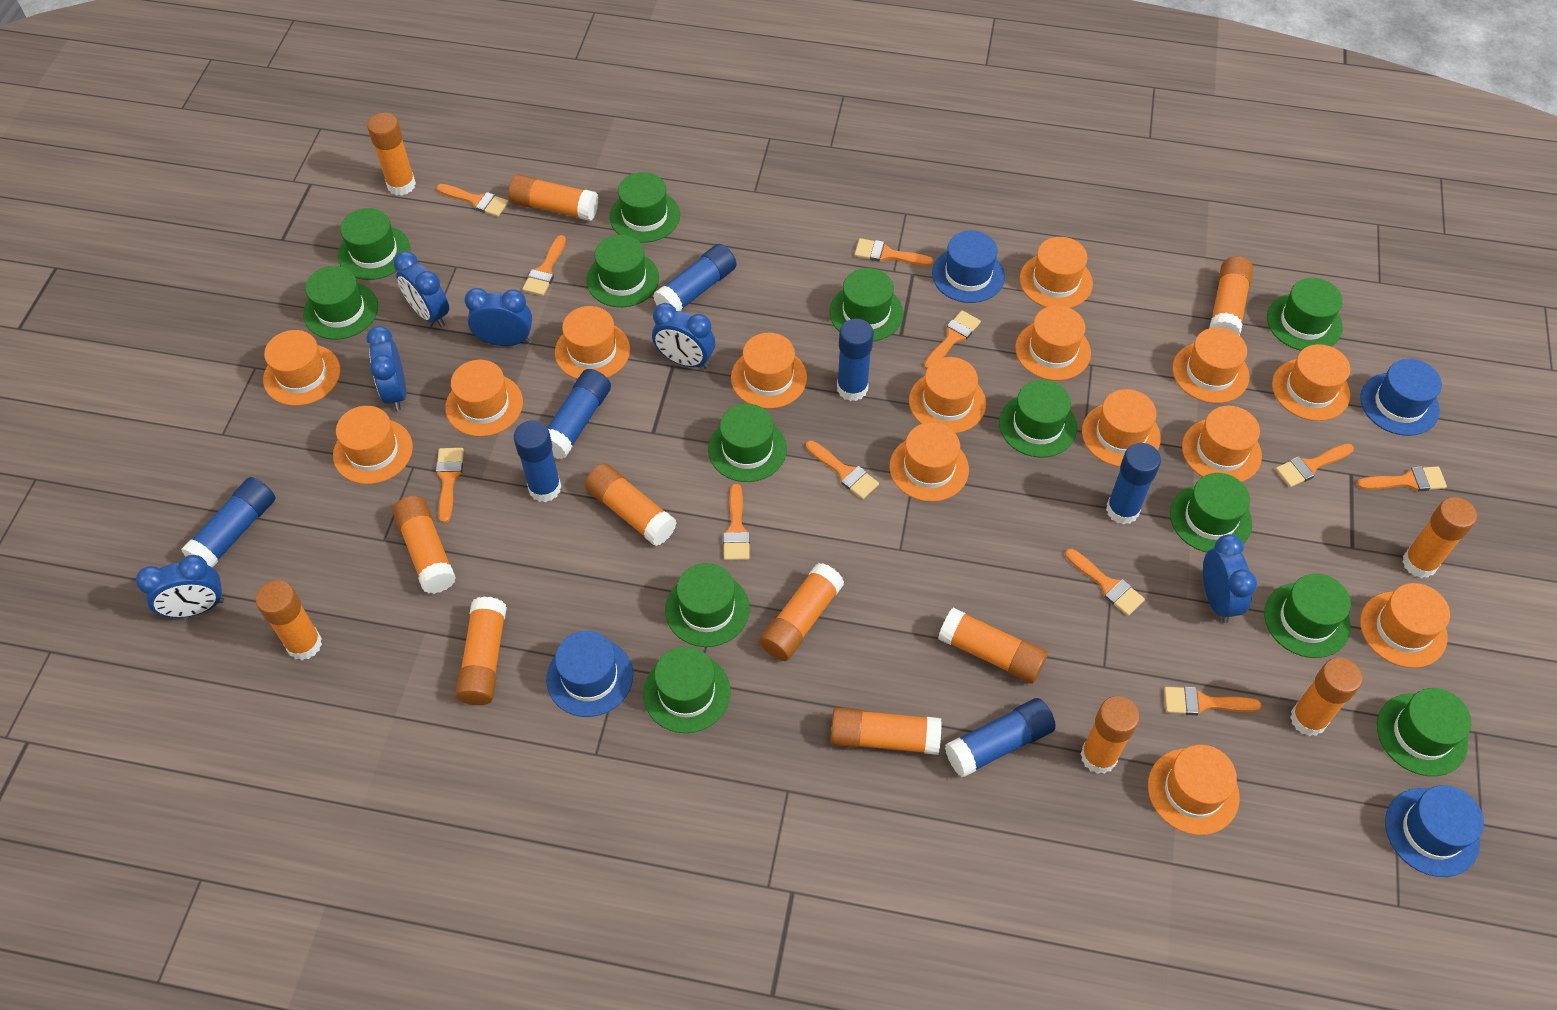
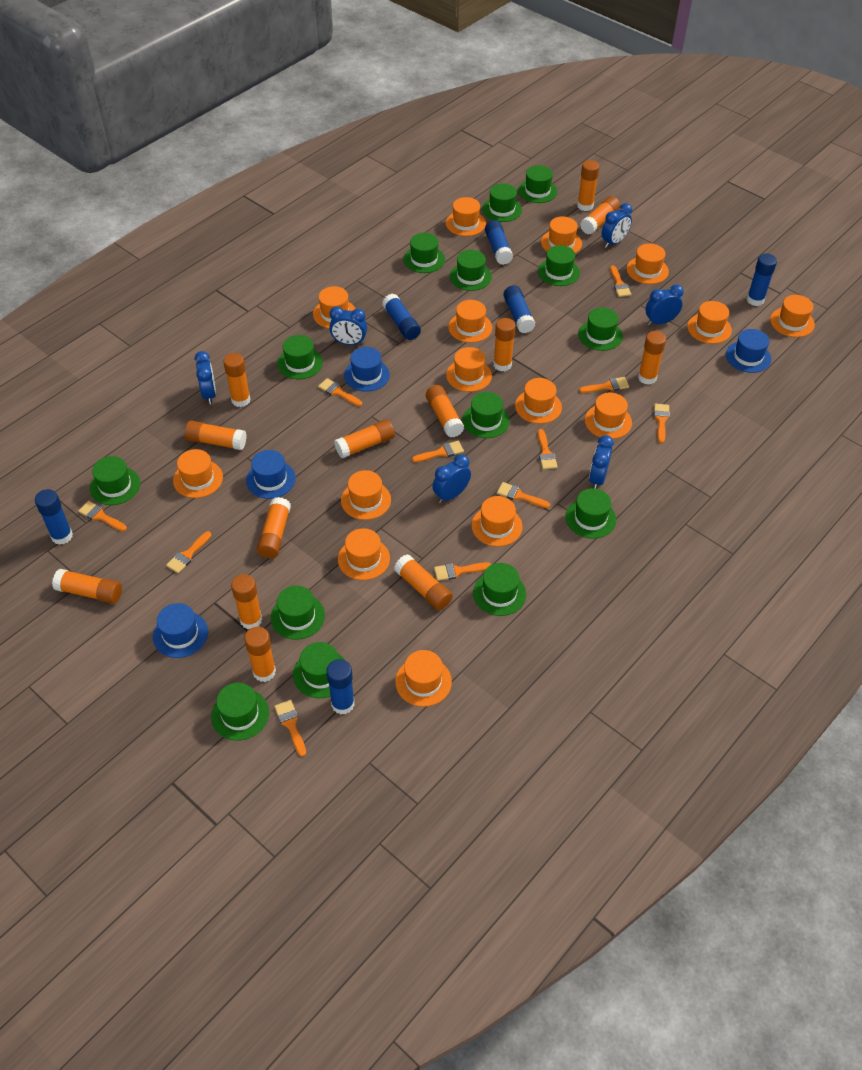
blue glue stick: 7 -> 6
green hat: 13 -> 14

